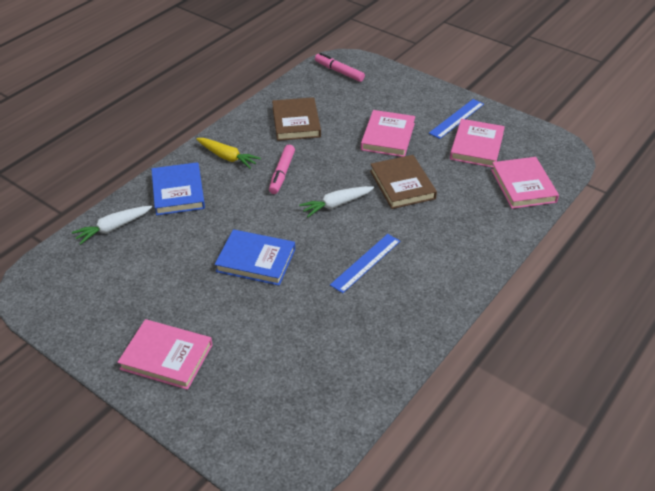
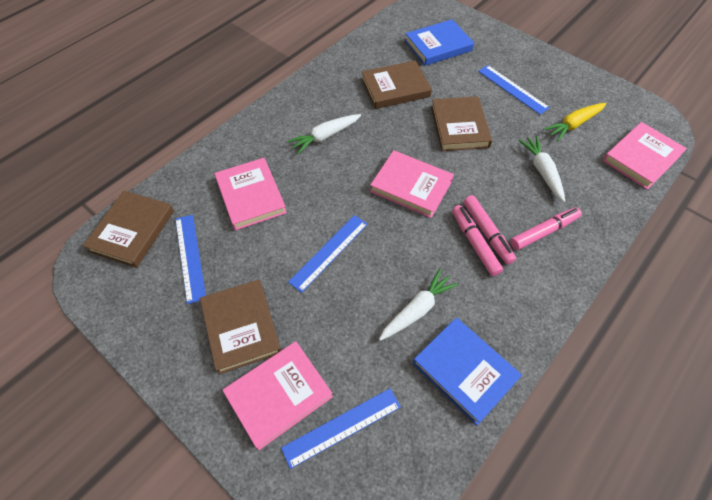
blue ruler: 2 -> 4
brown book: 2 -> 4
pink marker: 2 -> 3
white carrot: 2 -> 3

